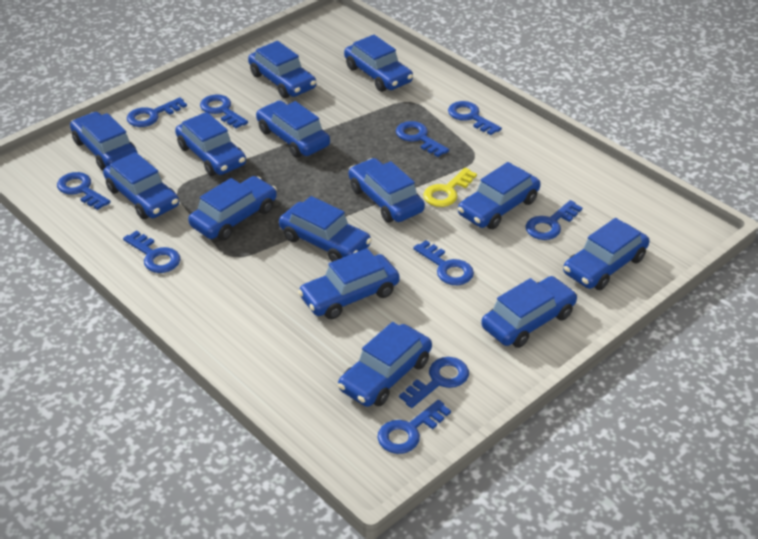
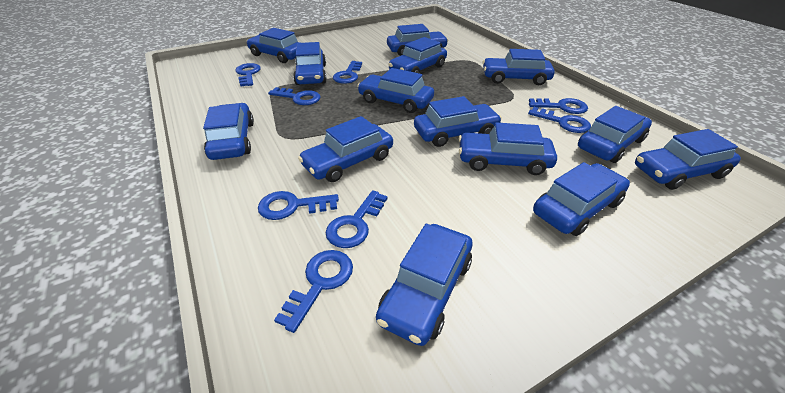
blue key: 10 -> 8
yellow key: 1 -> 0

